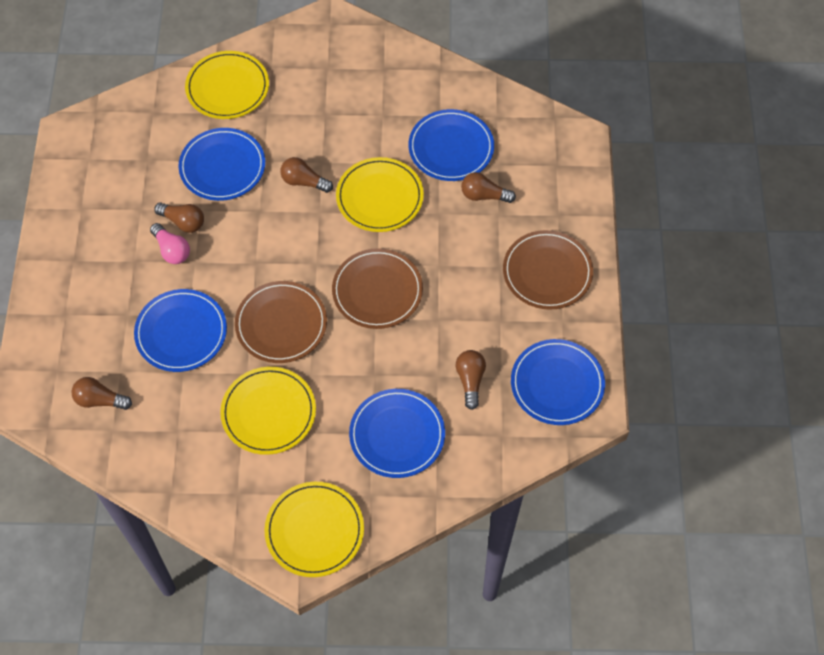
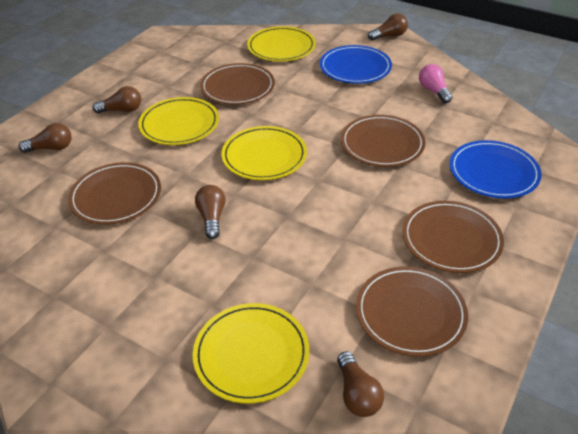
blue plate: 5 -> 2
brown plate: 3 -> 5

